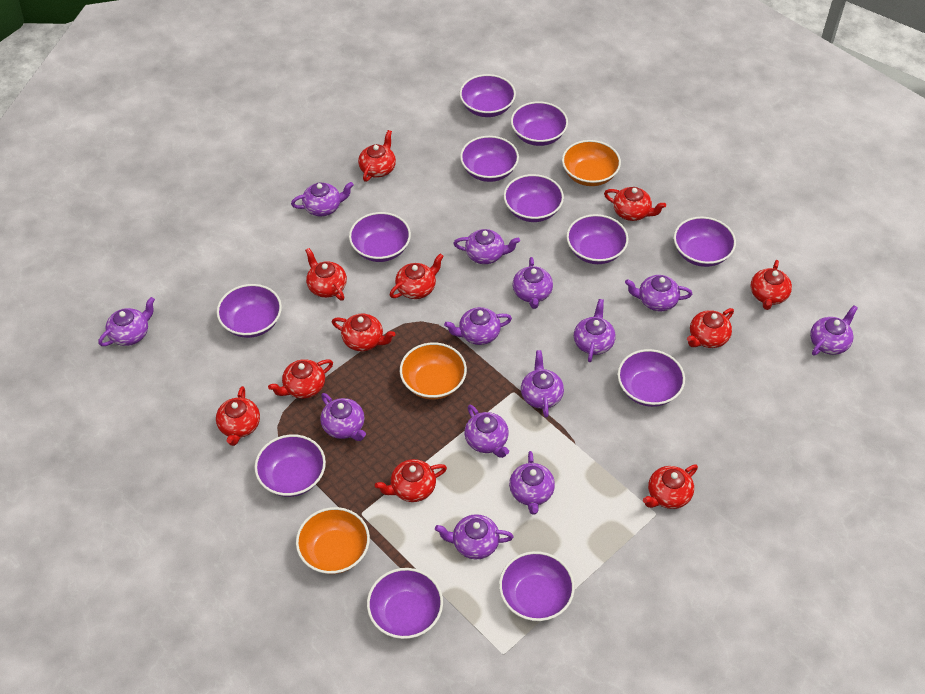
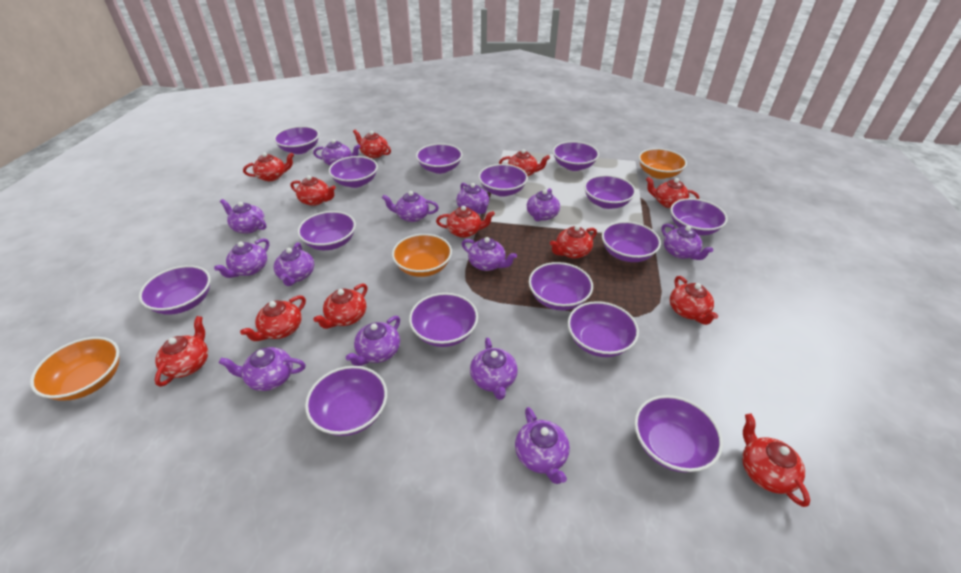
purple bowl: 12 -> 15
red teapot: 11 -> 12

